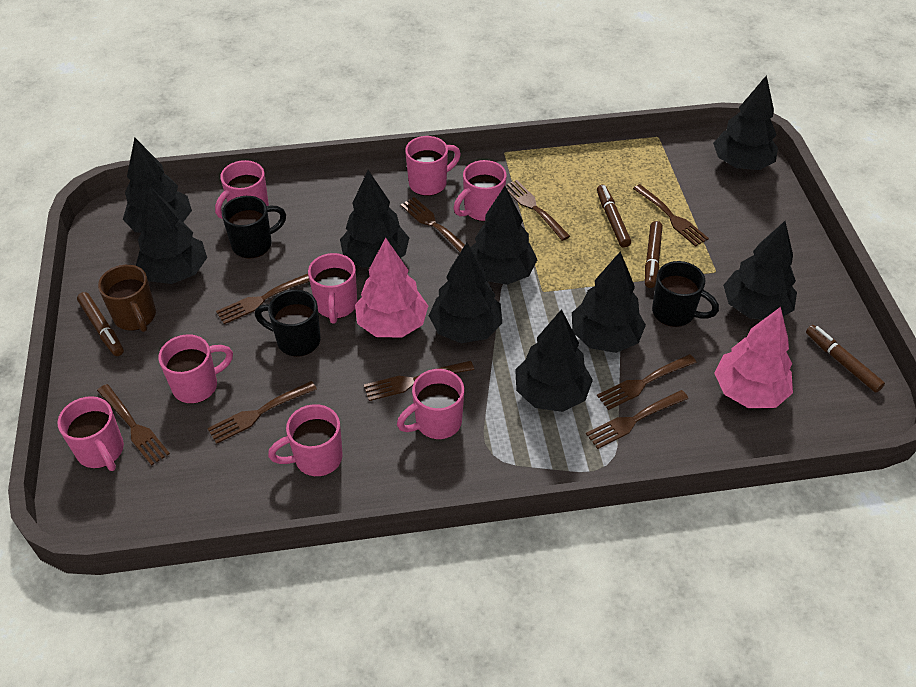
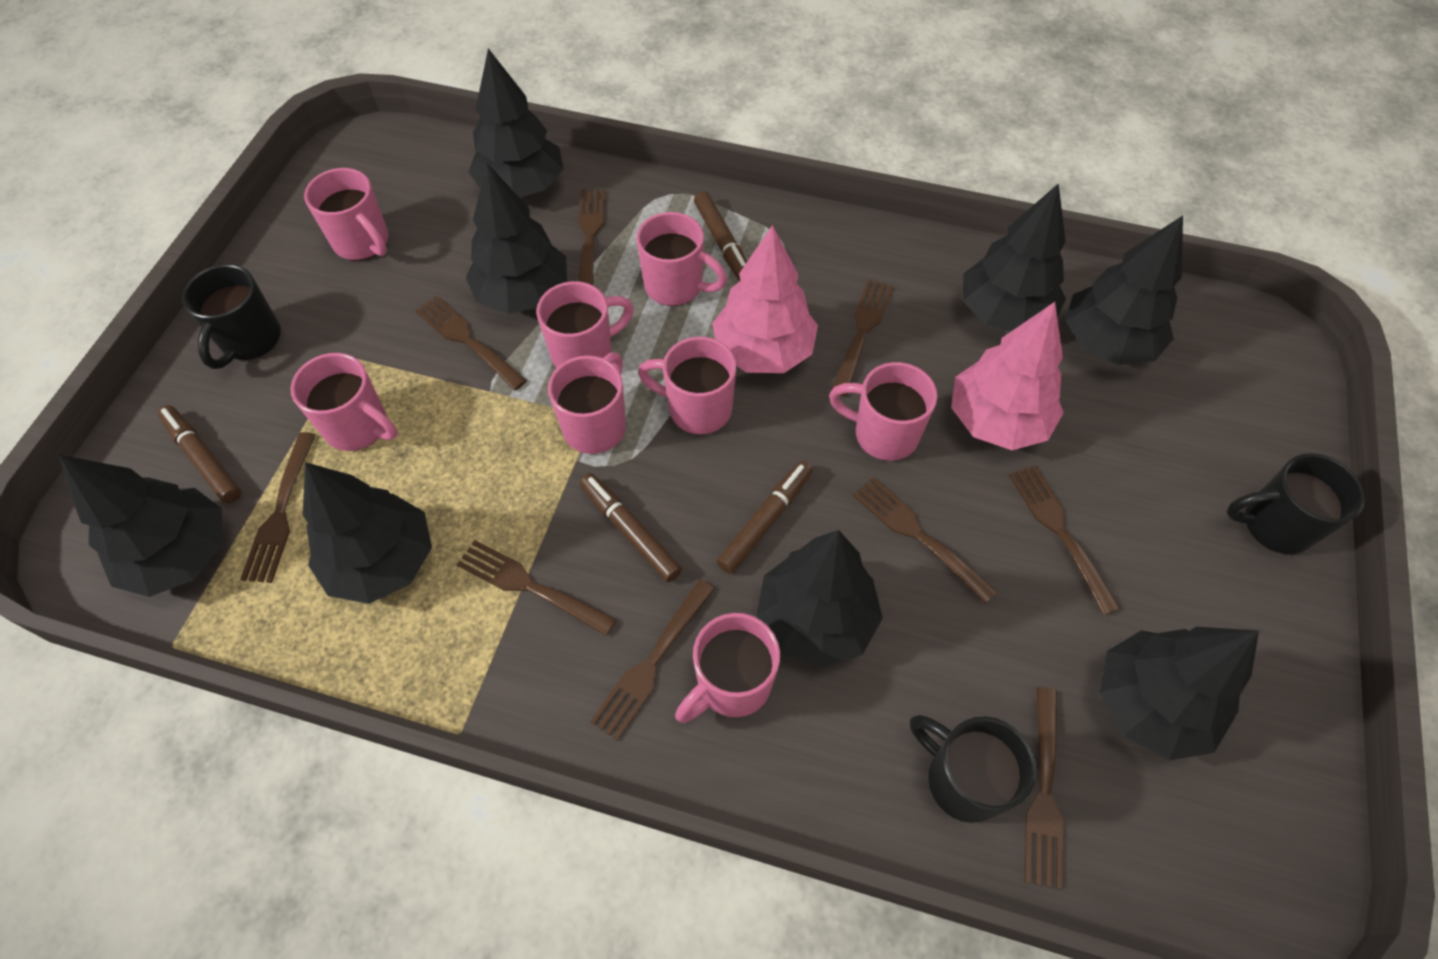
black tree: 9 -> 8
brown mug: 1 -> 0

